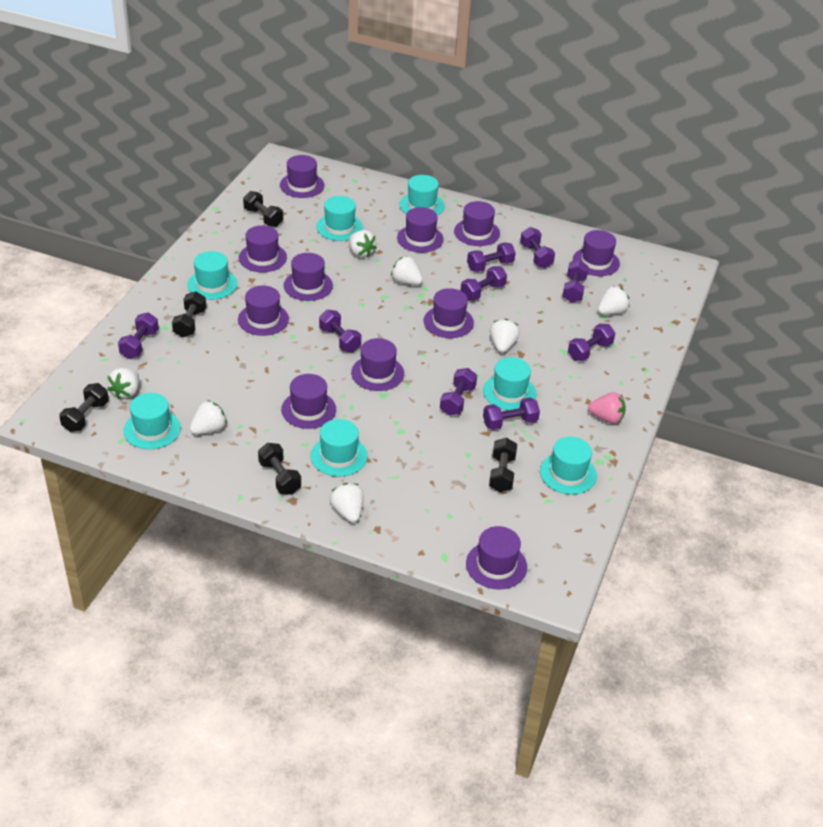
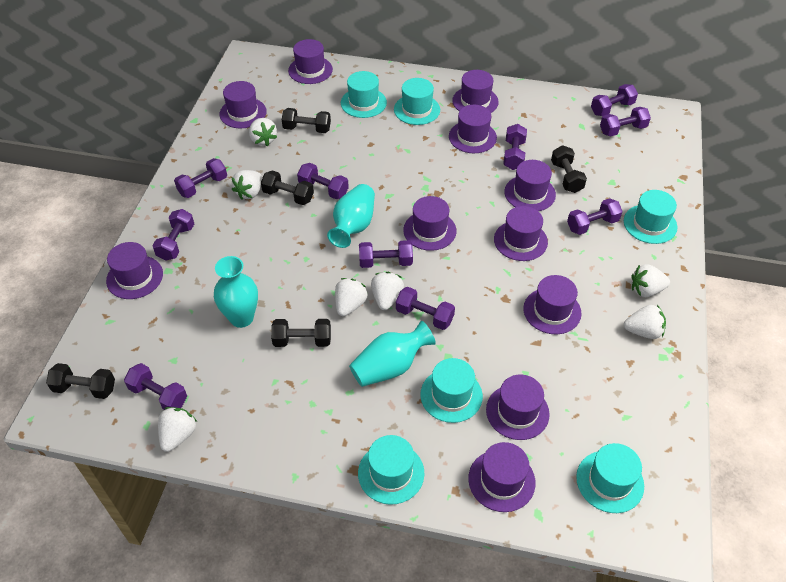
pink strawberry: 1 -> 0
purple dumbbell: 9 -> 10
turquoise hat: 7 -> 6
turquoise vase: 0 -> 3

